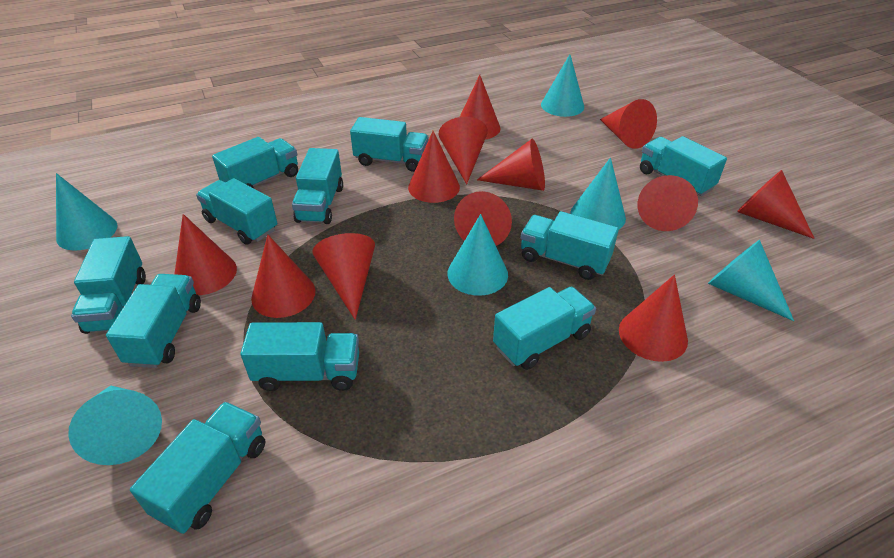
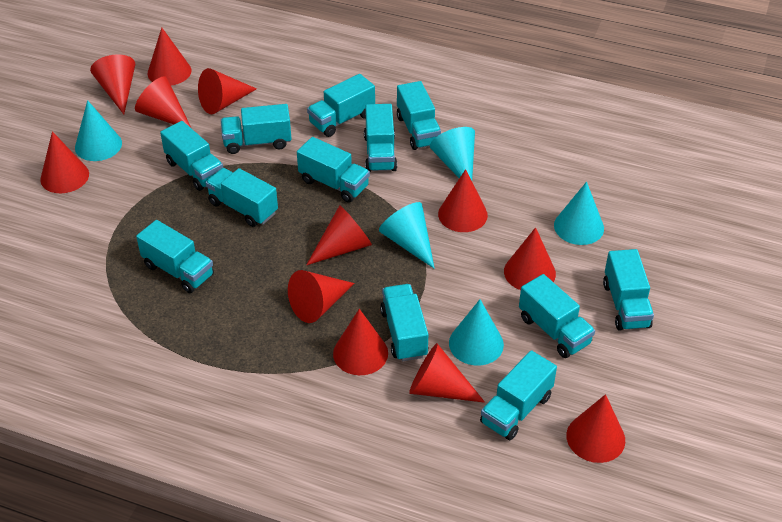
turquoise cone: 6 -> 5
turquoise truck: 11 -> 12

